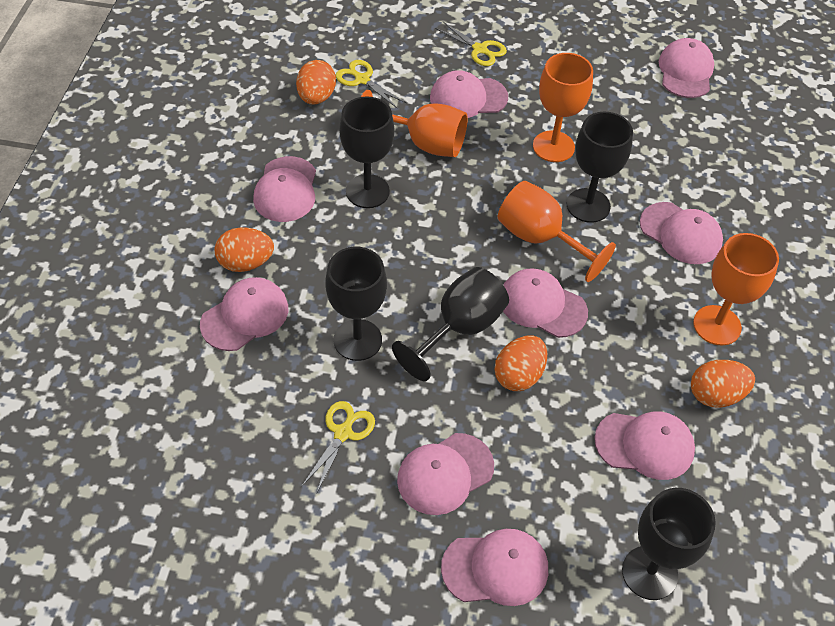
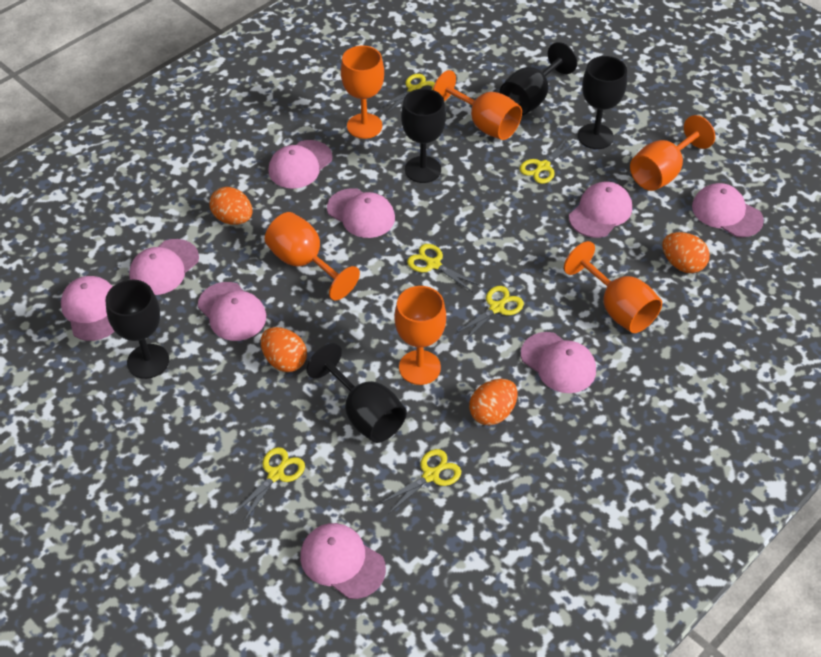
orange goblet: 4 -> 6
yellow scissors: 3 -> 6

